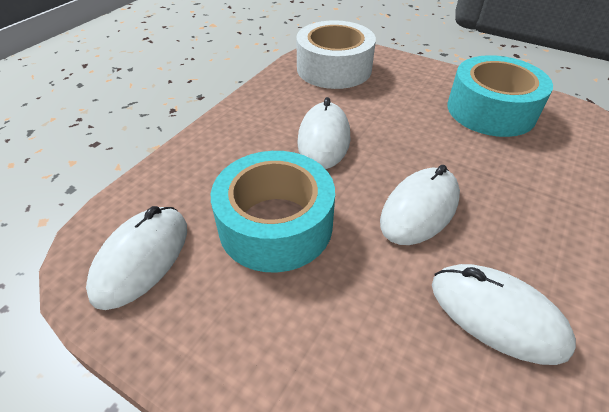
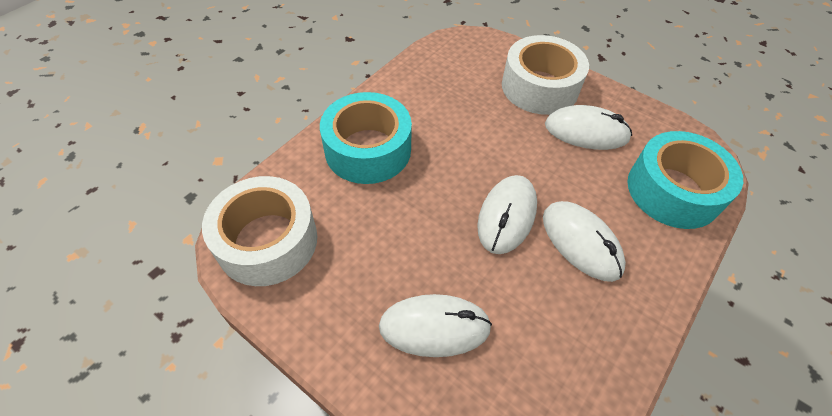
white tape: 1 -> 2

